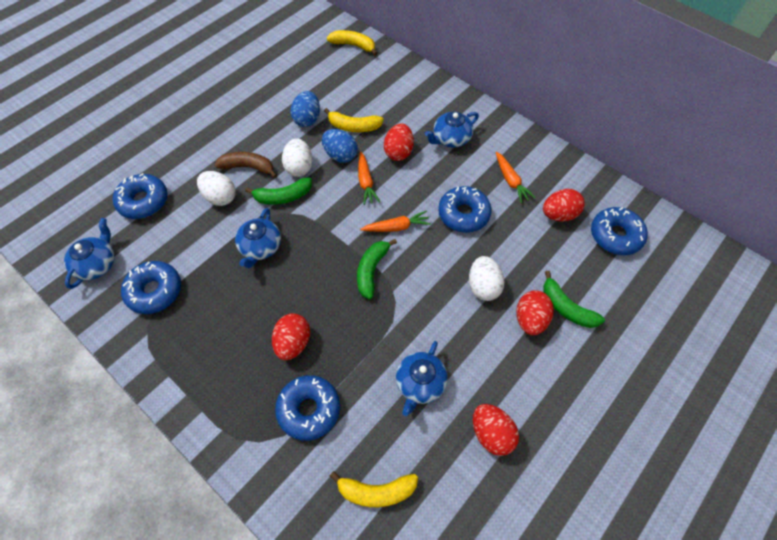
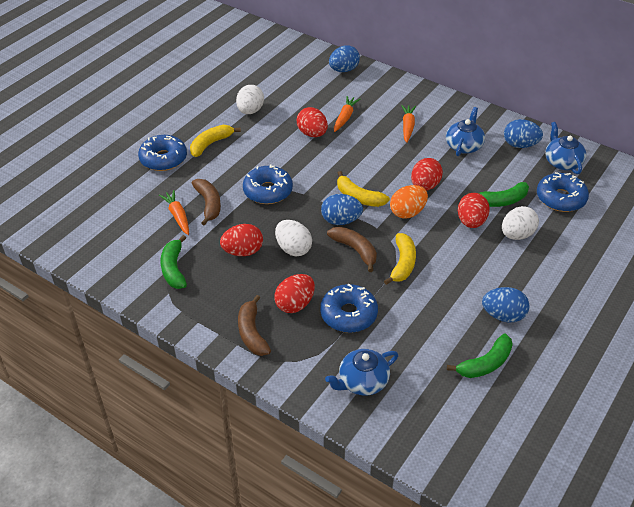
blue donut: 5 -> 4
blue egg: 2 -> 4
blue teapot: 4 -> 3
brown banana: 1 -> 3
orange egg: 0 -> 1

